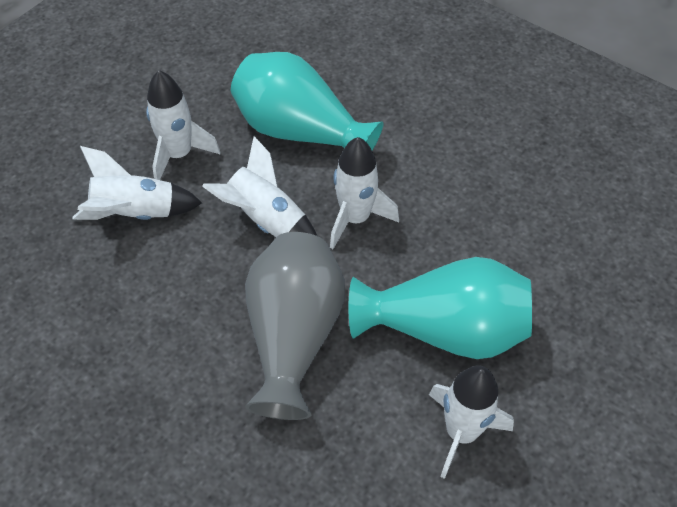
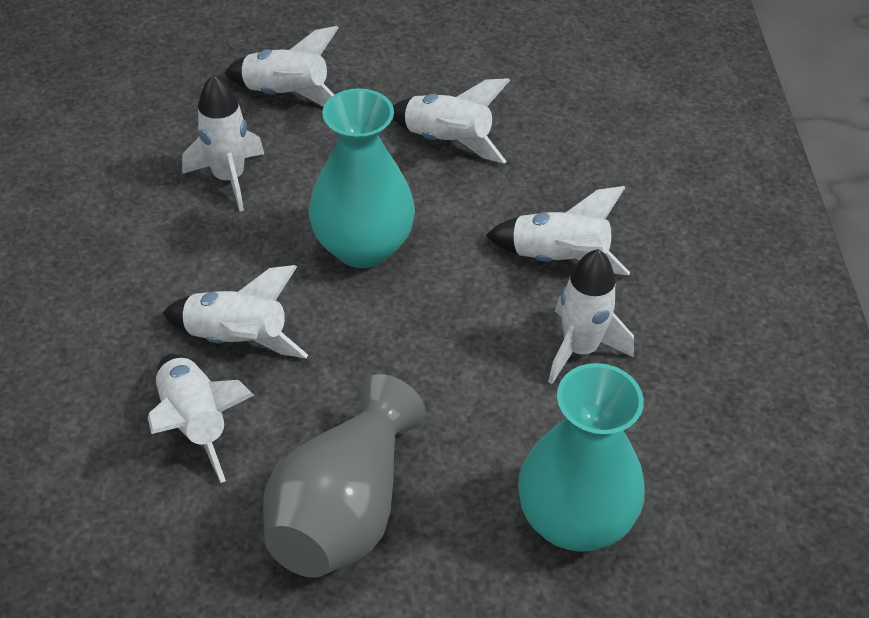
white rocket: 5 -> 7

